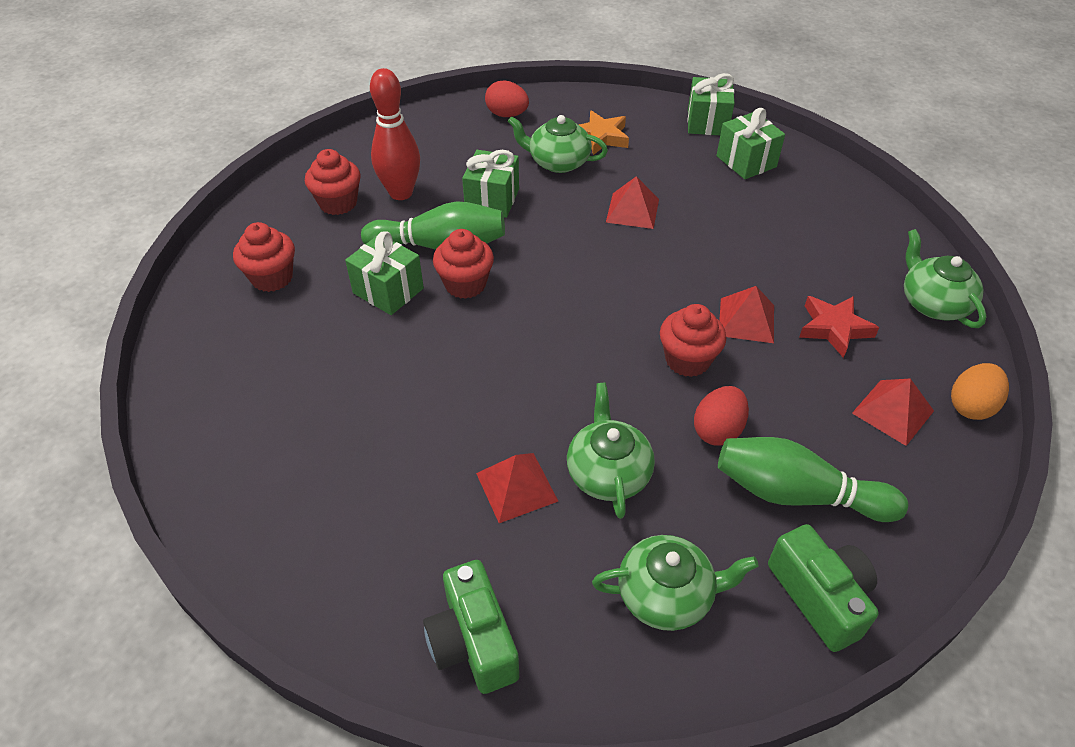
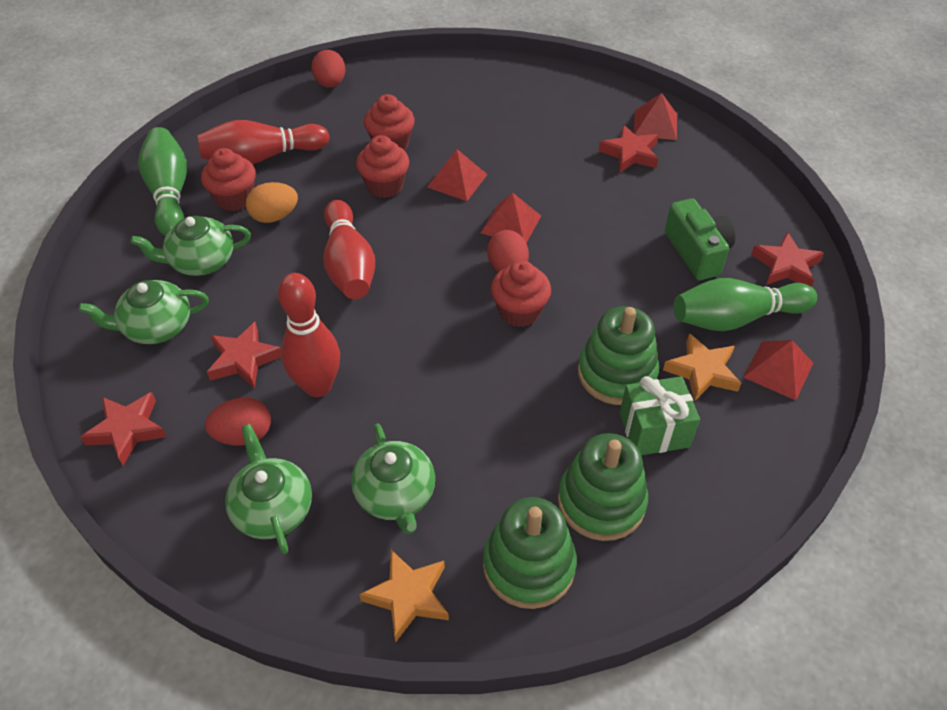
green camera: 2 -> 1
green gift: 4 -> 1
green stacking toy: 0 -> 3
orange star: 1 -> 2
red bowling pin: 1 -> 3
red egg: 2 -> 3
red star: 1 -> 4

